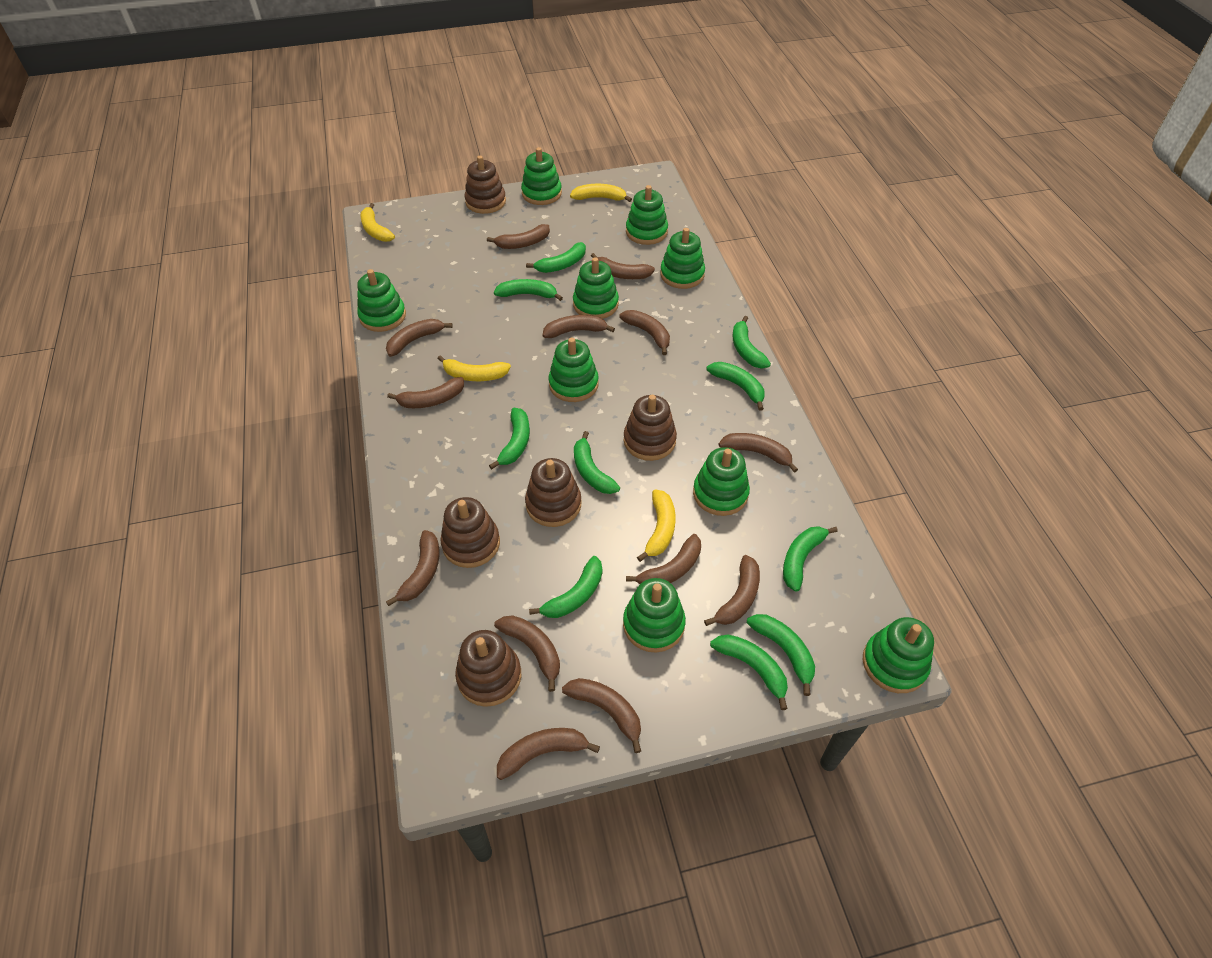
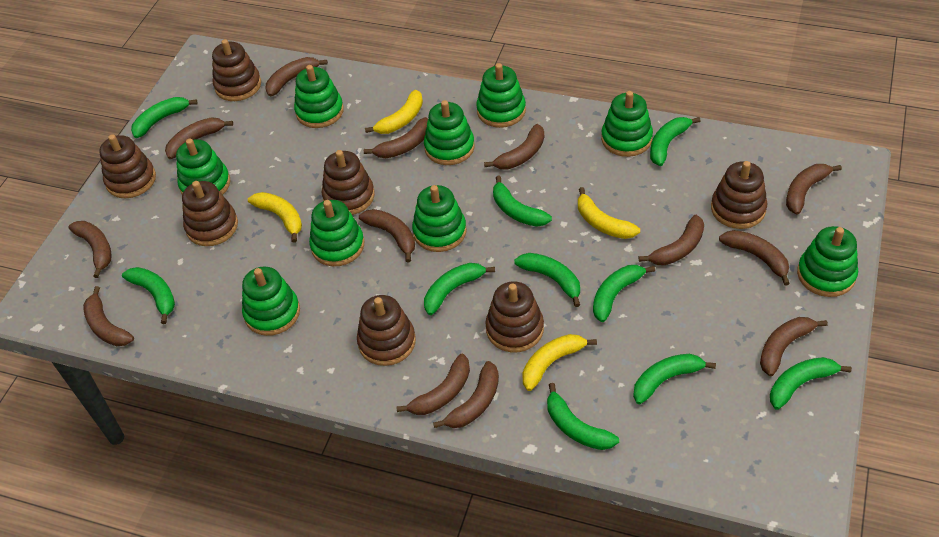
brown stacking toy: 5 -> 7

